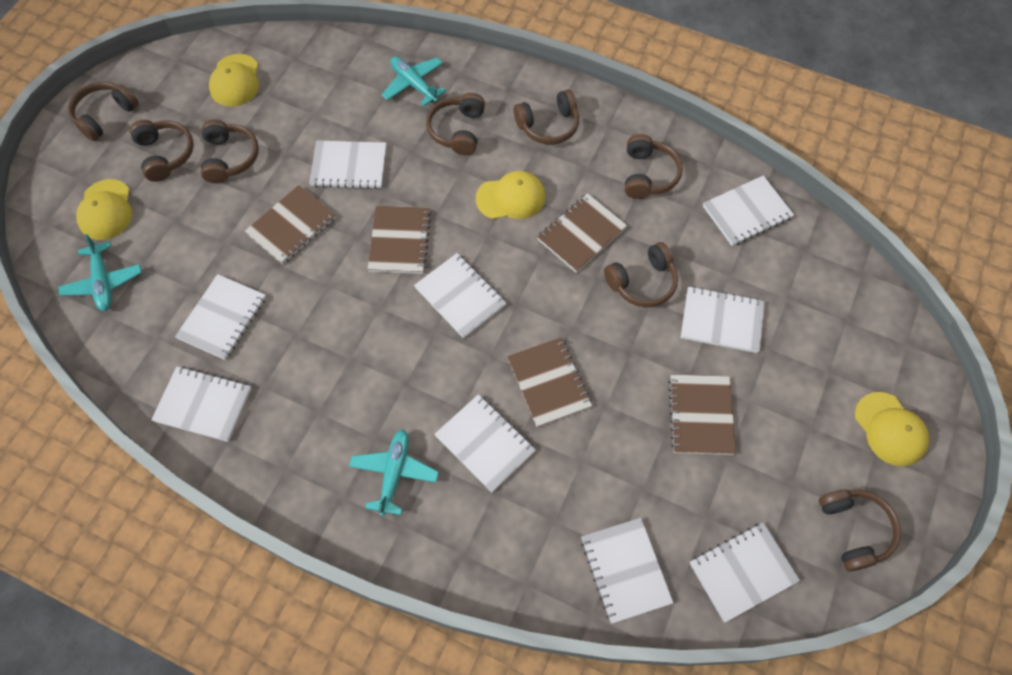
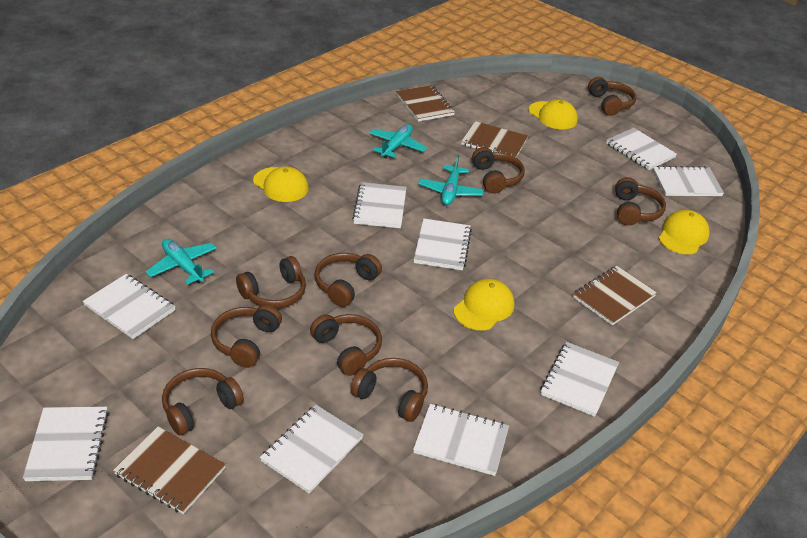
brown headphones: 8 -> 9
brown notebook: 5 -> 4

